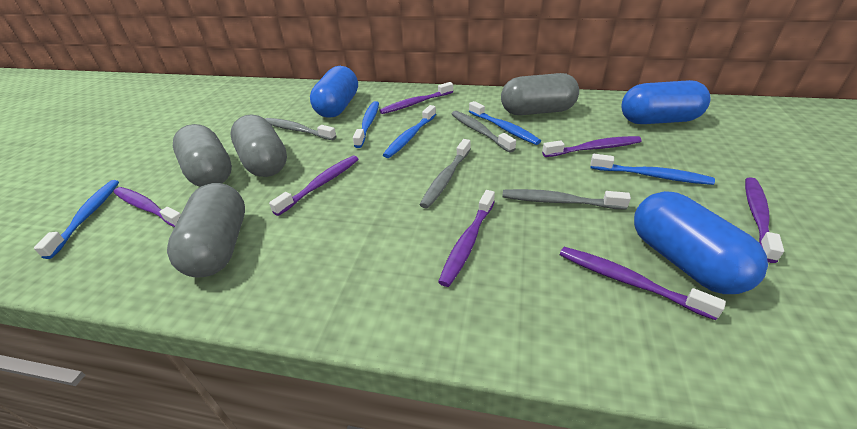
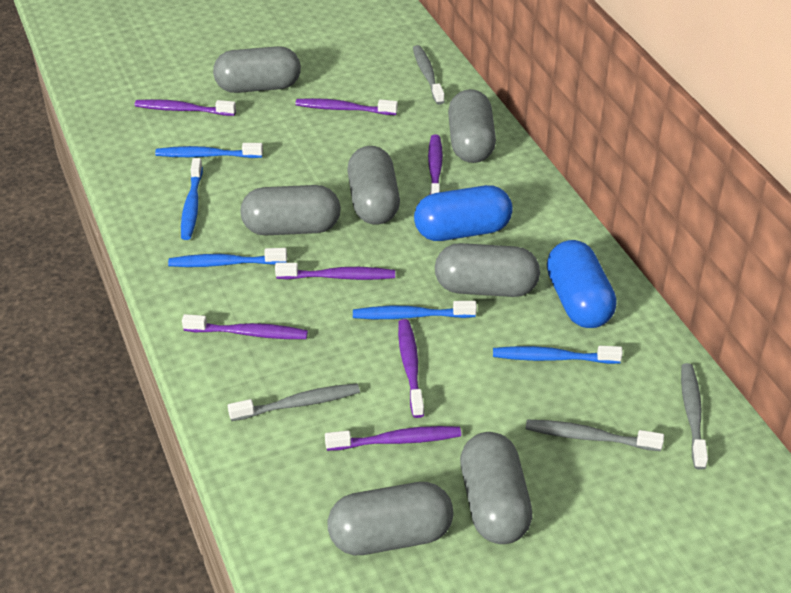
blue capsule: 3 -> 2
grey capsule: 4 -> 7

